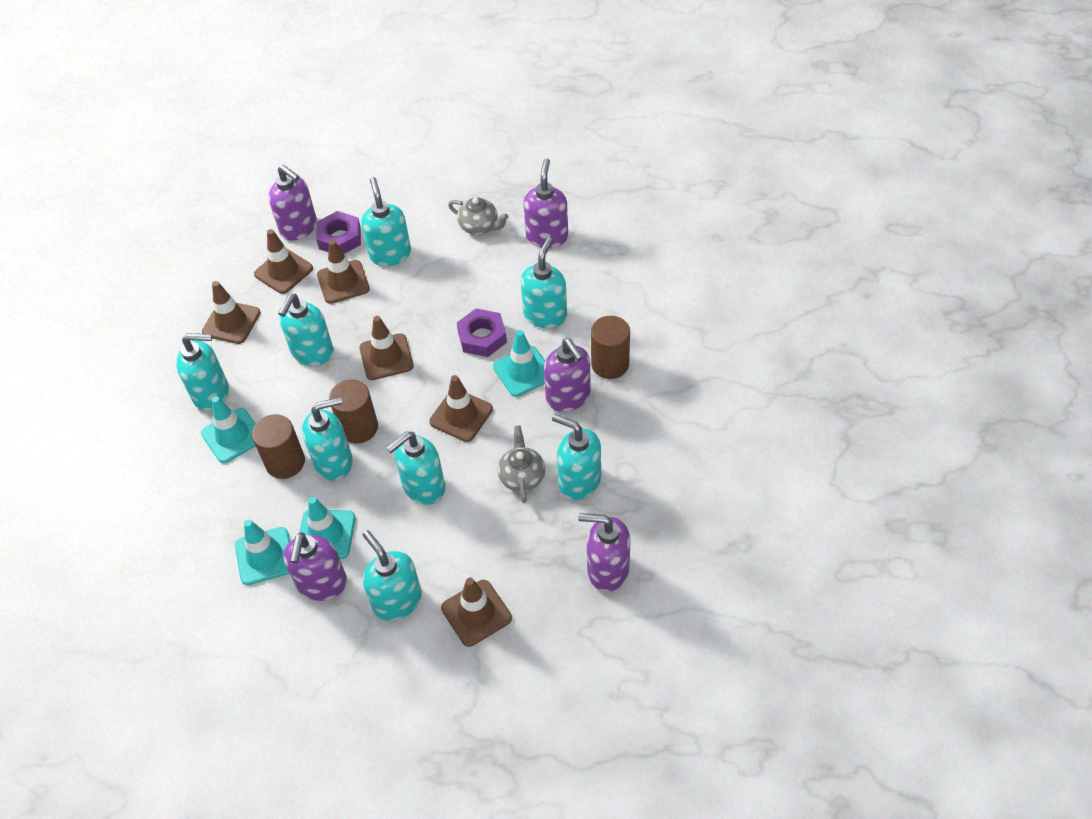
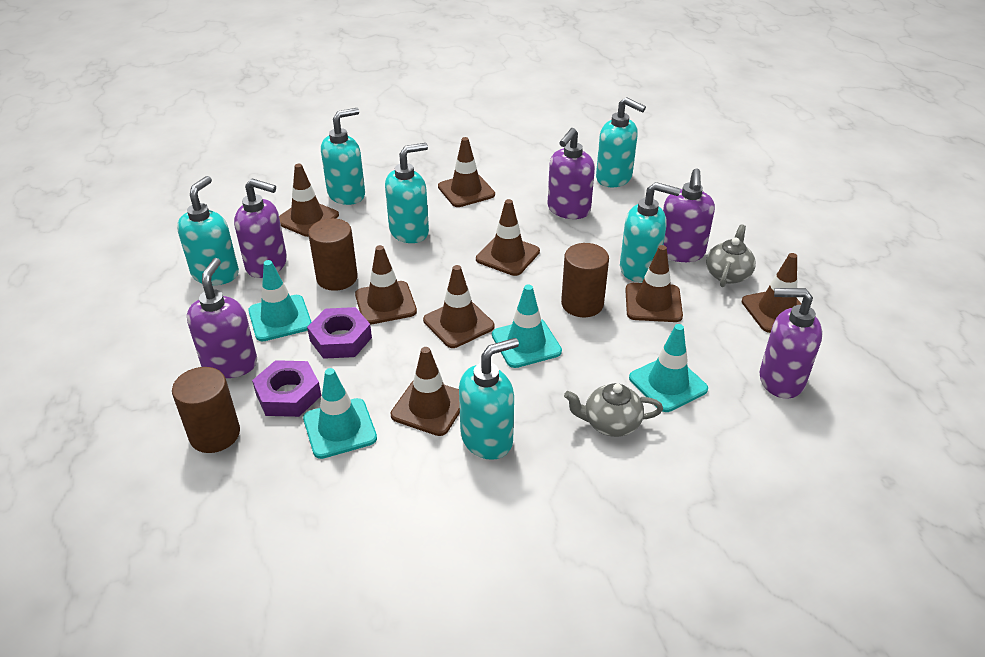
brown traffic cone: 6 -> 8
turquoise soap dispenser: 8 -> 6

